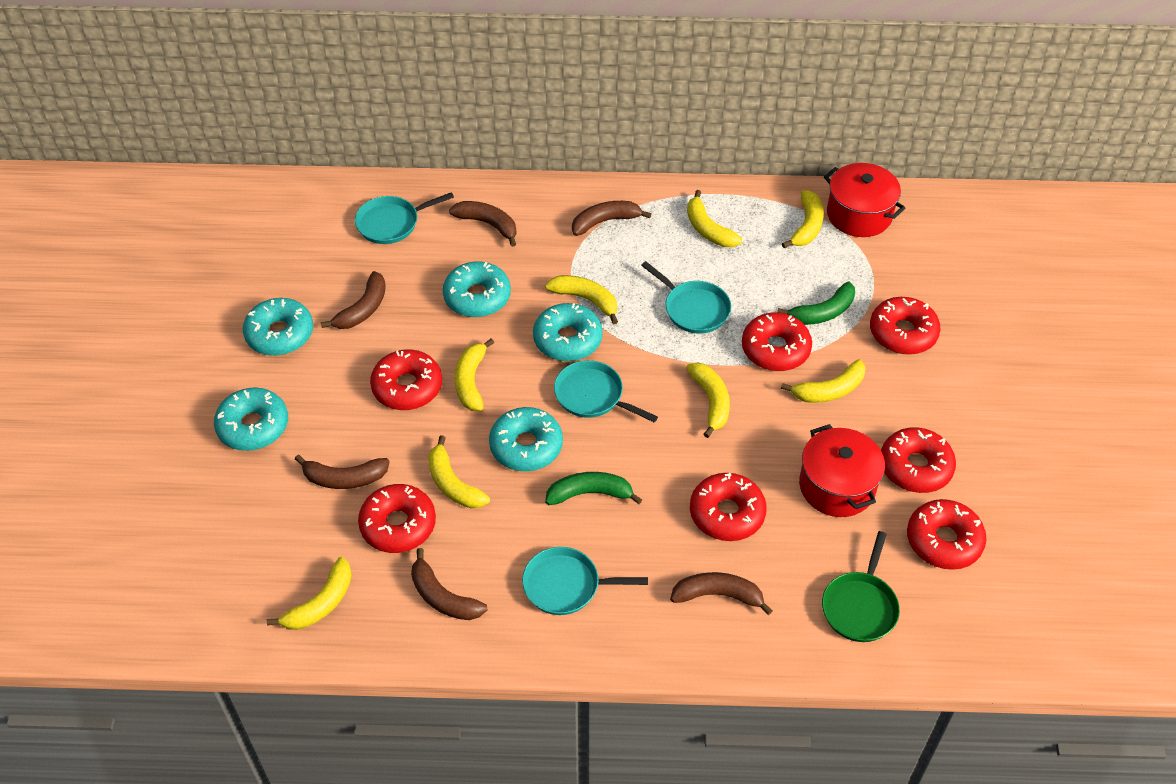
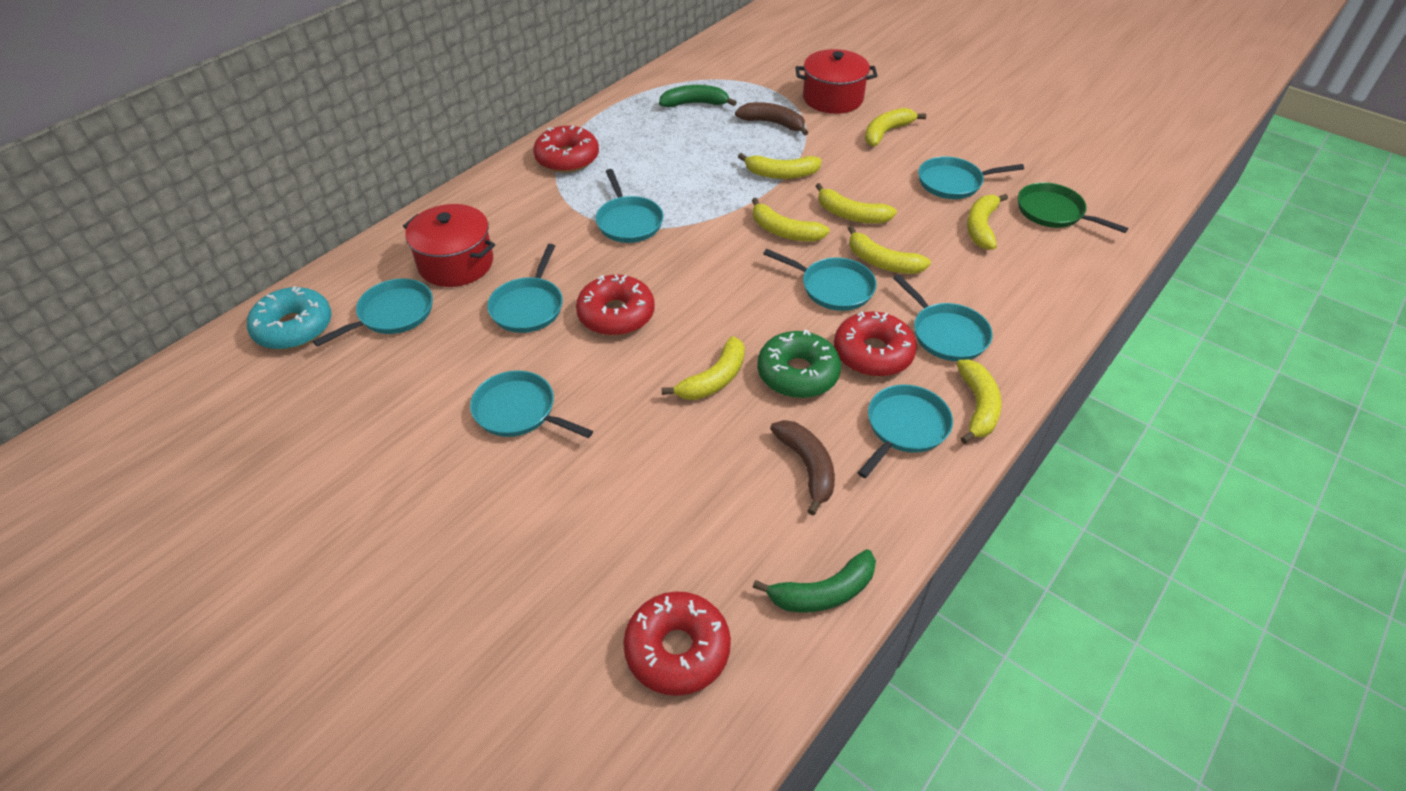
brown banana: 6 -> 2
green donut: 0 -> 1
red donut: 7 -> 4
turquoise donut: 5 -> 1
turquoise pan: 4 -> 8

